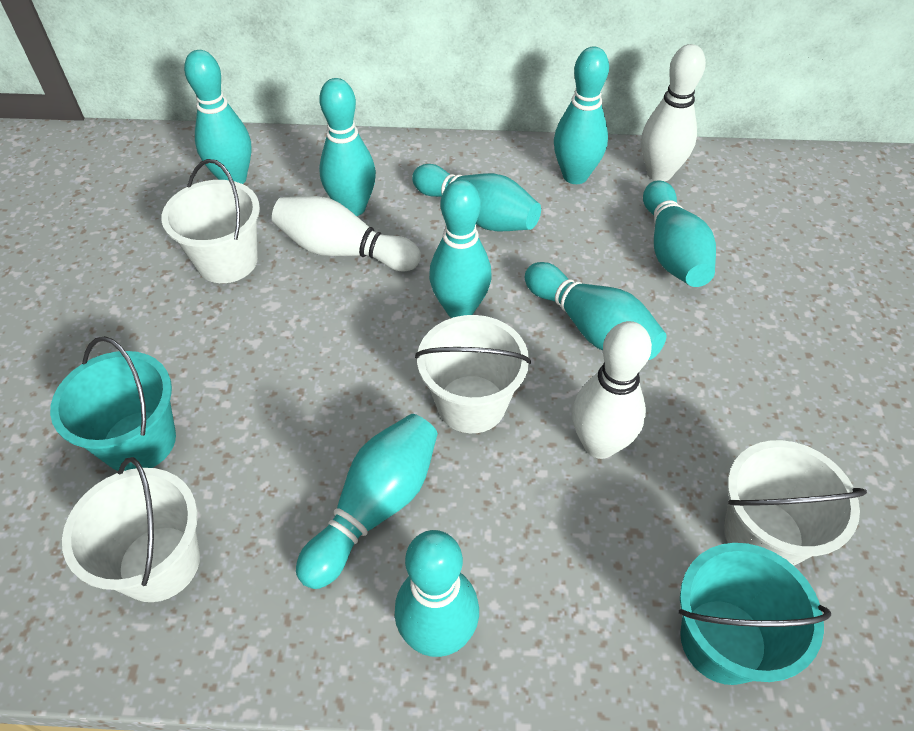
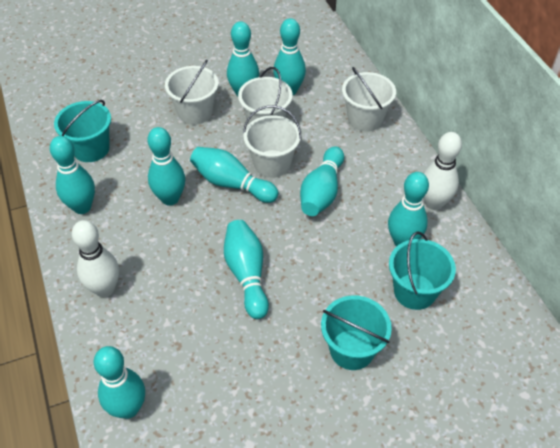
turquoise bucket: 2 -> 3
white bowling pin: 3 -> 2

